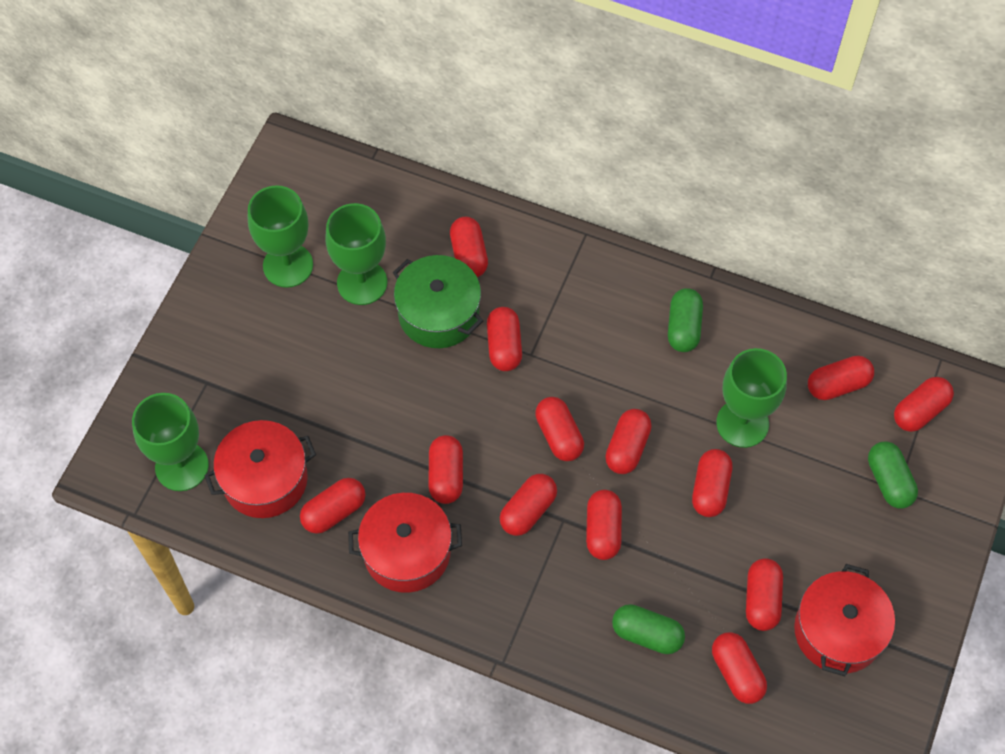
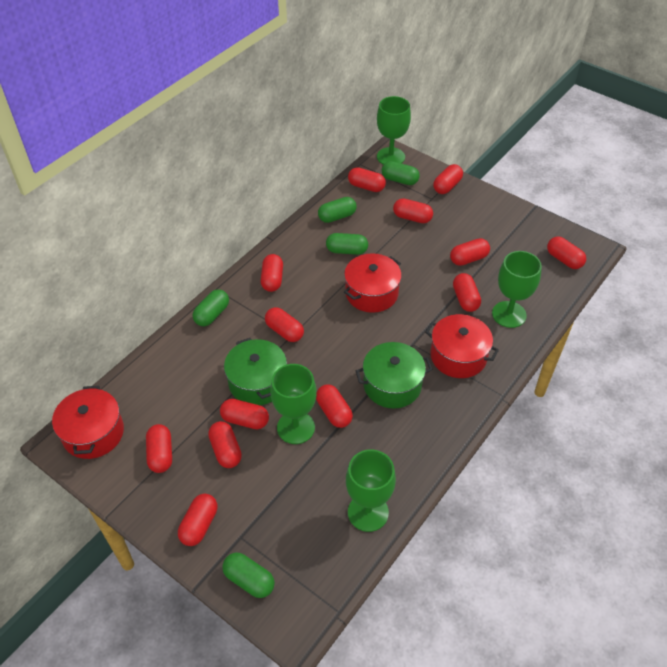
green capsule: 3 -> 5
green pot: 1 -> 2

